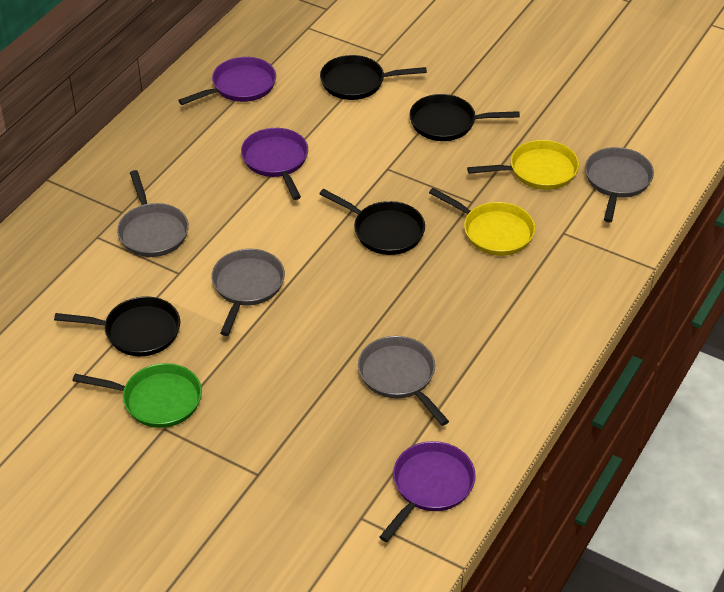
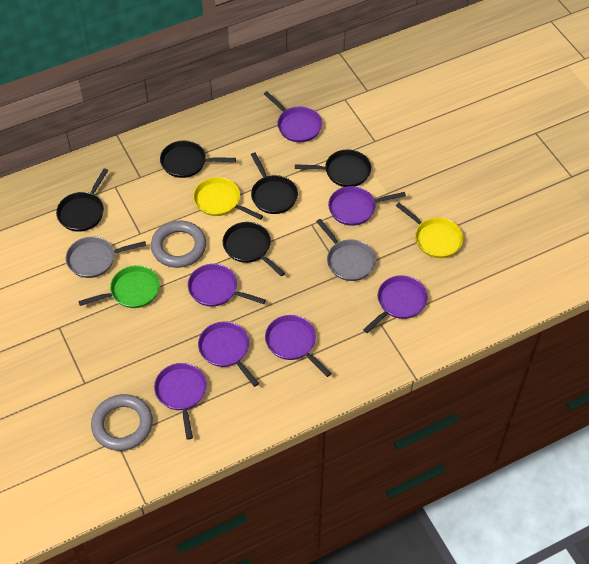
black pan: 4 -> 5
grey pan: 4 -> 2
grey ring: 0 -> 2
purple pan: 3 -> 7

